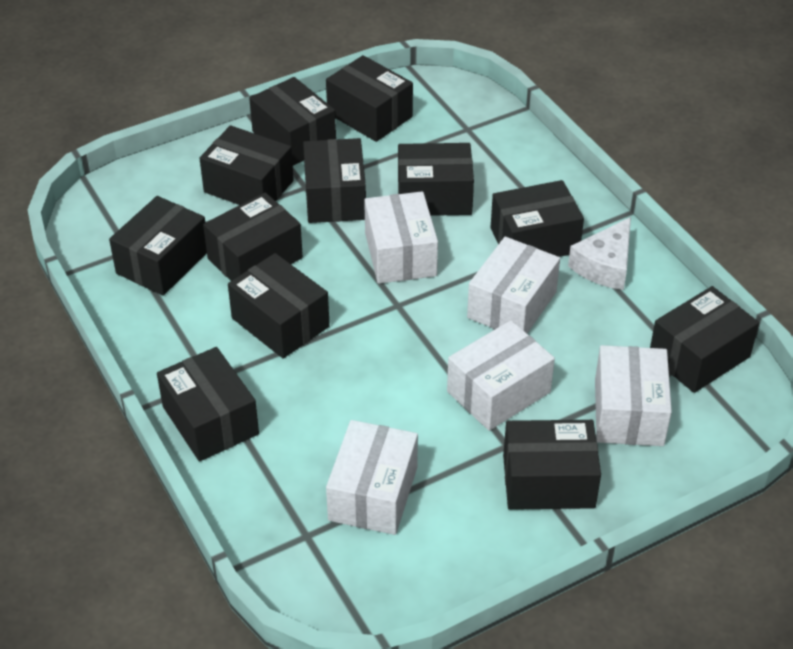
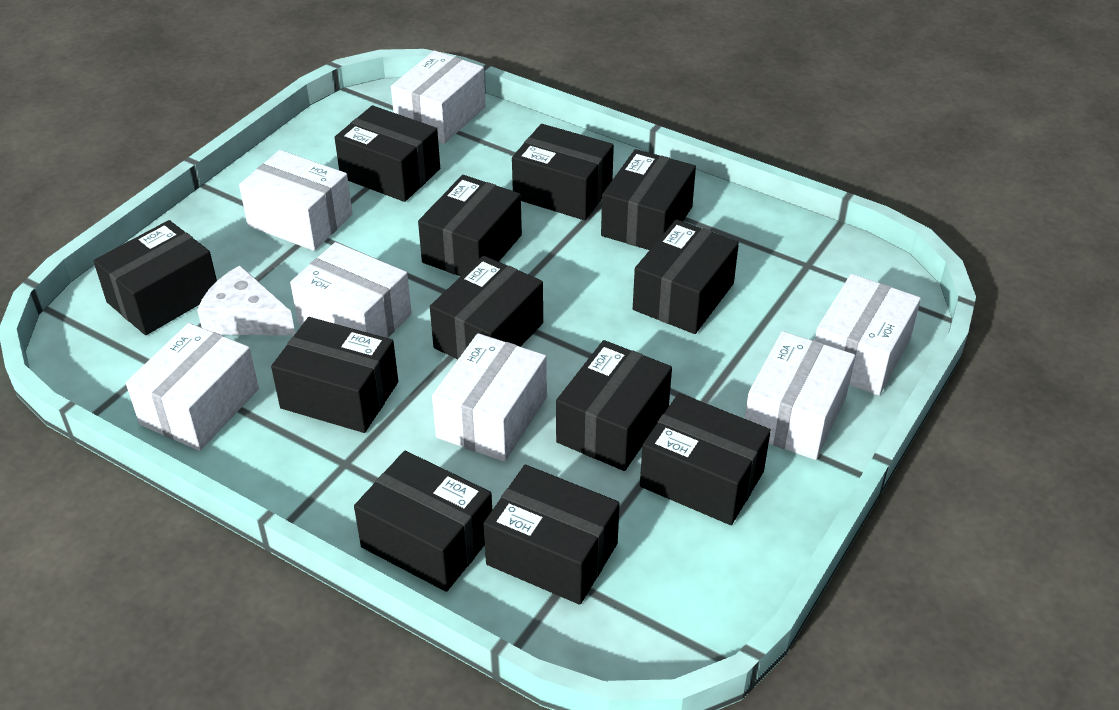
white box: 5 -> 7

